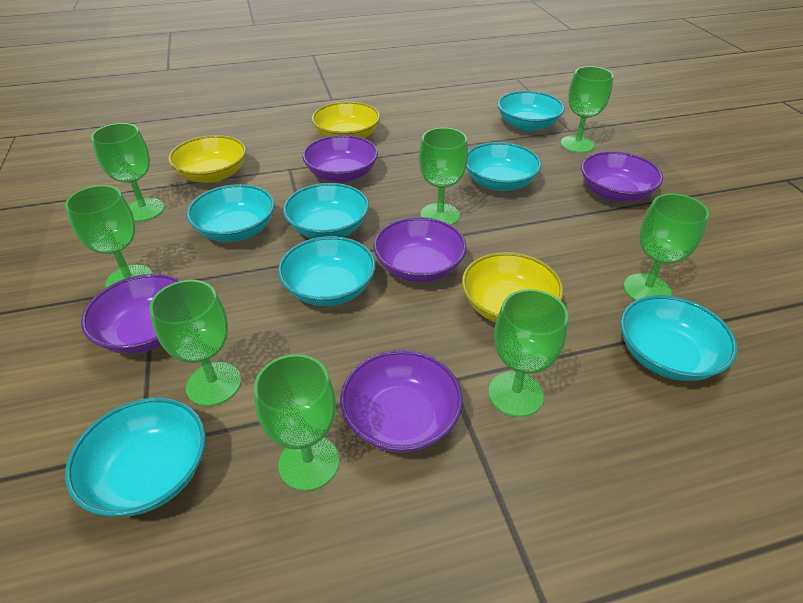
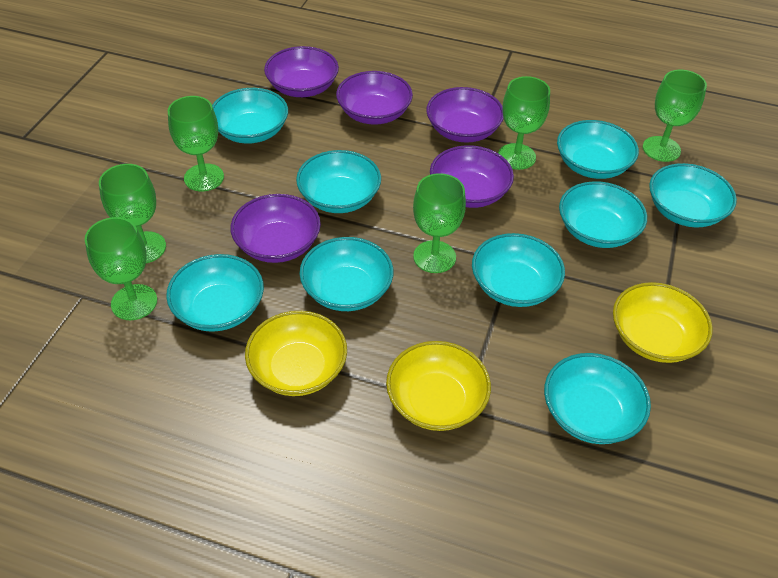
green goblet: 8 -> 6
turquoise bowl: 7 -> 9

